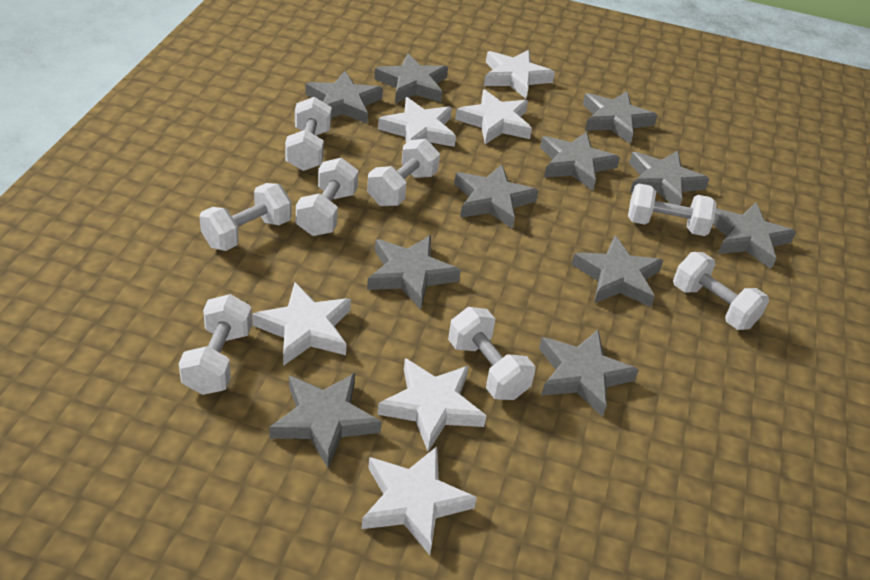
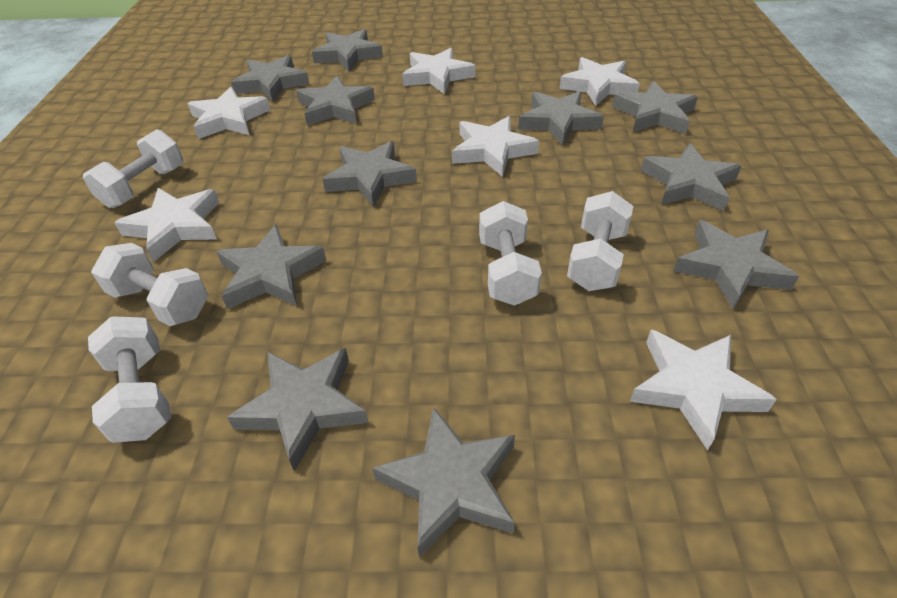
white dumbbell: 8 -> 5

